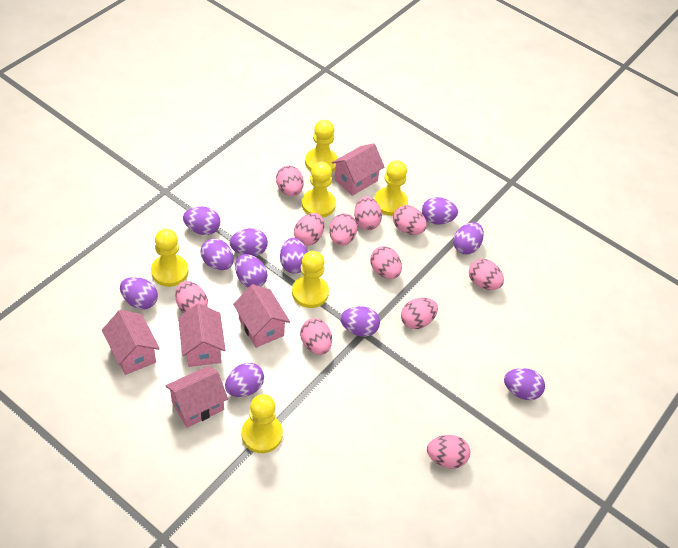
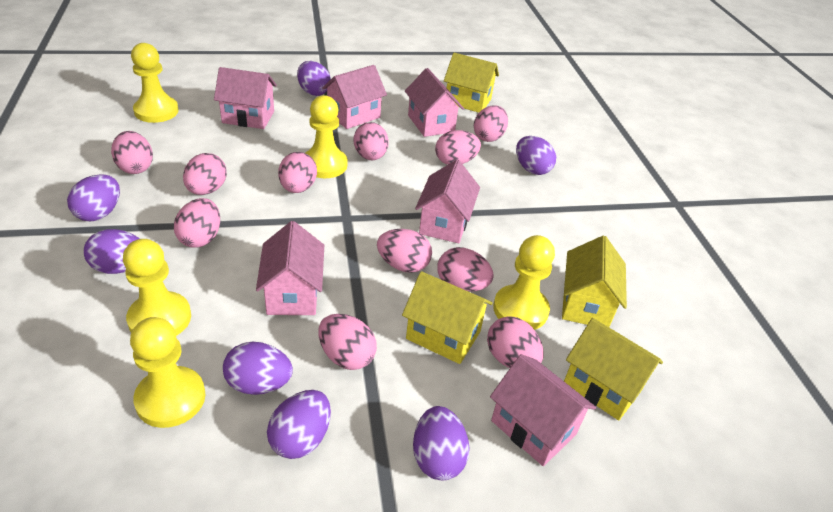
pink house: 5 -> 6
purple egg: 11 -> 7
yellow house: 0 -> 4
yellow pawn: 6 -> 5

